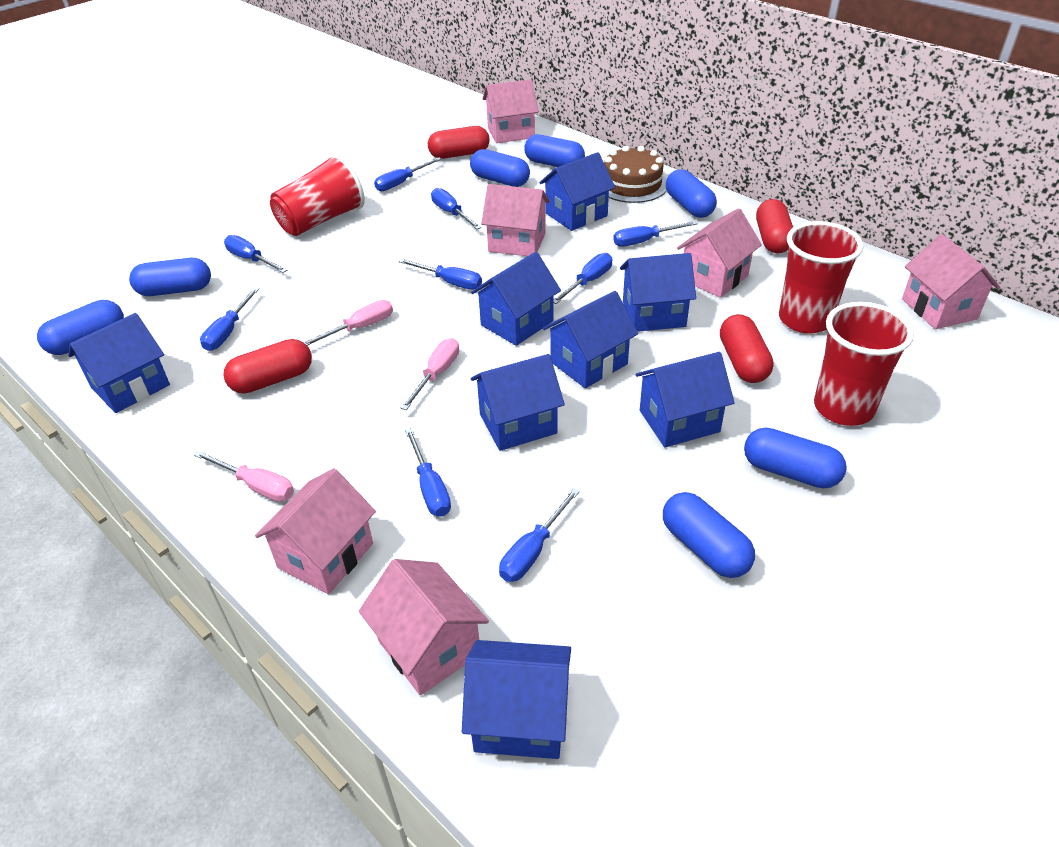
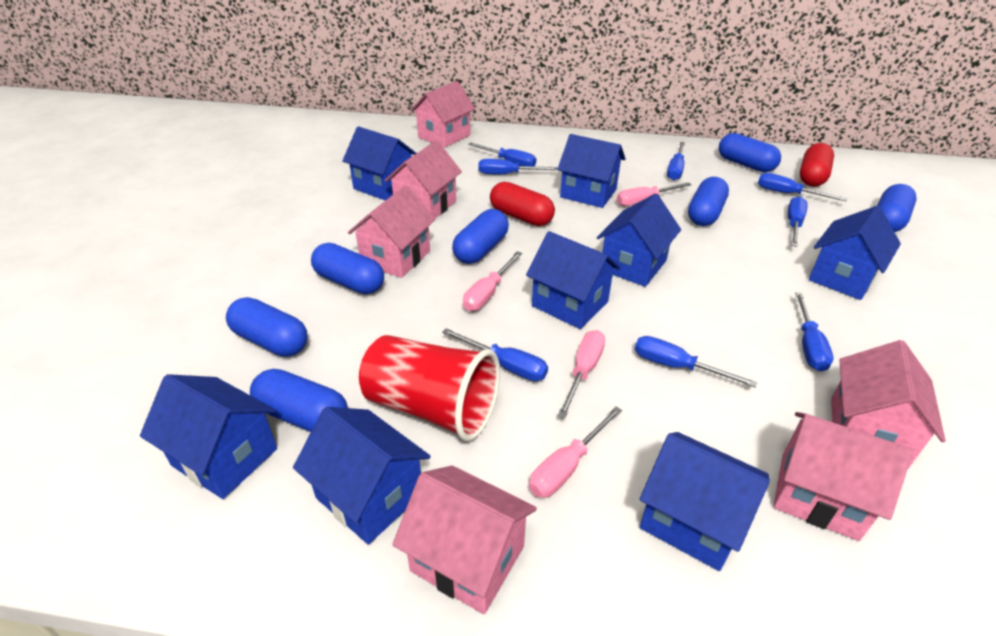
blue screwdriver: 9 -> 8
brown cake: 1 -> 0
pink screwdriver: 3 -> 4
red capsule: 4 -> 2
red cup: 3 -> 1

